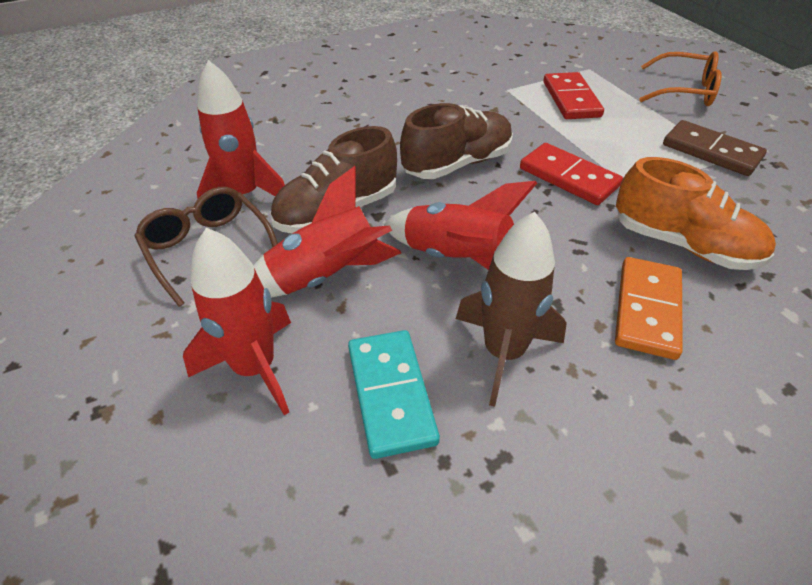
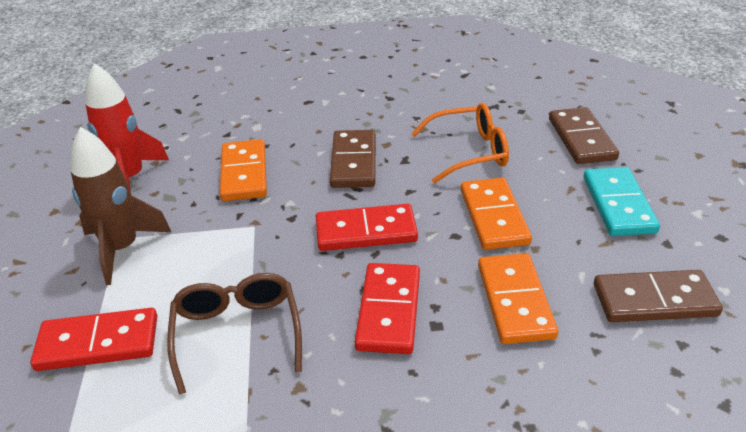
brown domino: 1 -> 3
brown shoe: 2 -> 0
orange domino: 1 -> 3
orange shoe: 1 -> 0
red domino: 2 -> 3
red rocket: 4 -> 1

